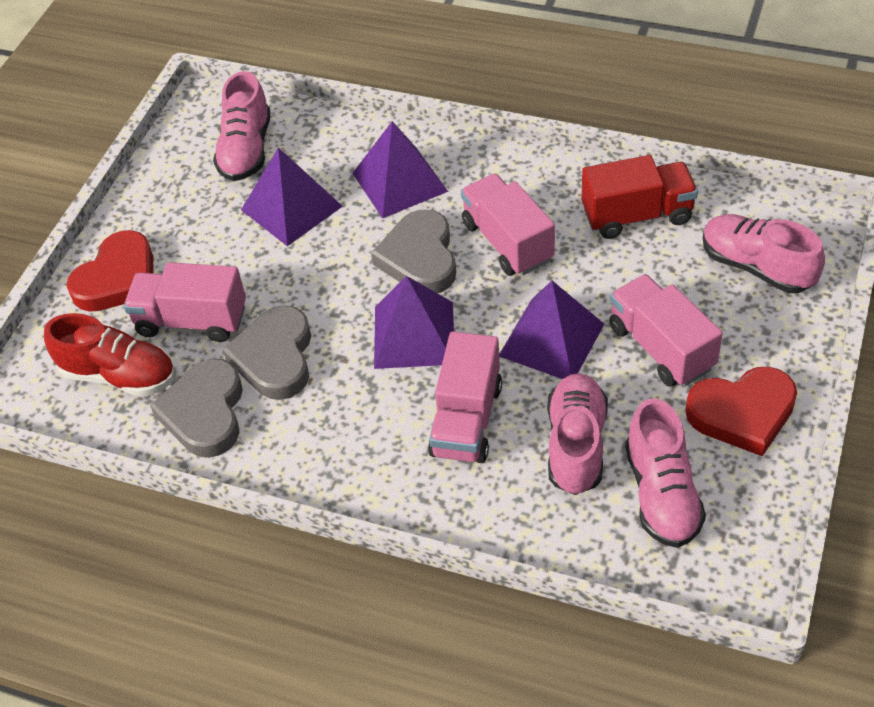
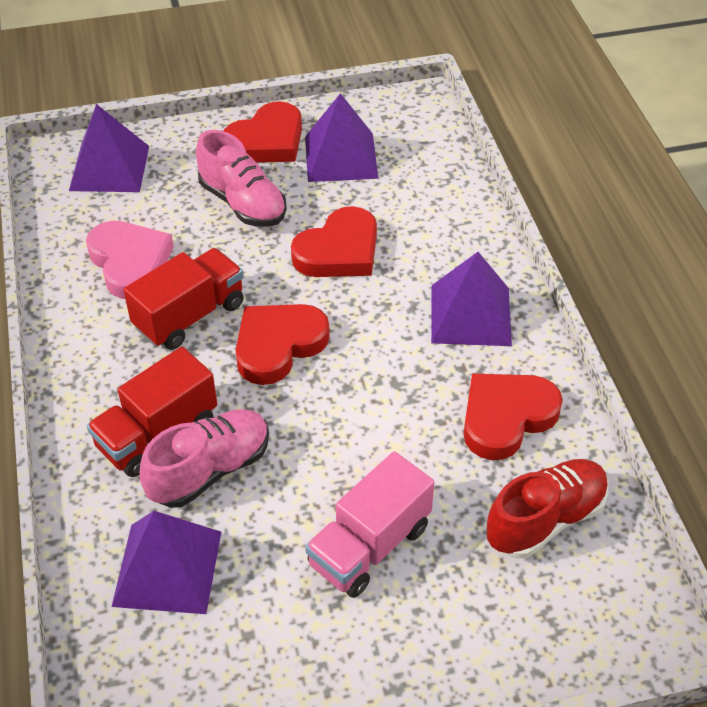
grey heart: 3 -> 0
pink heart: 0 -> 1
pink shoe: 4 -> 2
pink truck: 4 -> 1
red heart: 2 -> 4
red truck: 1 -> 2

